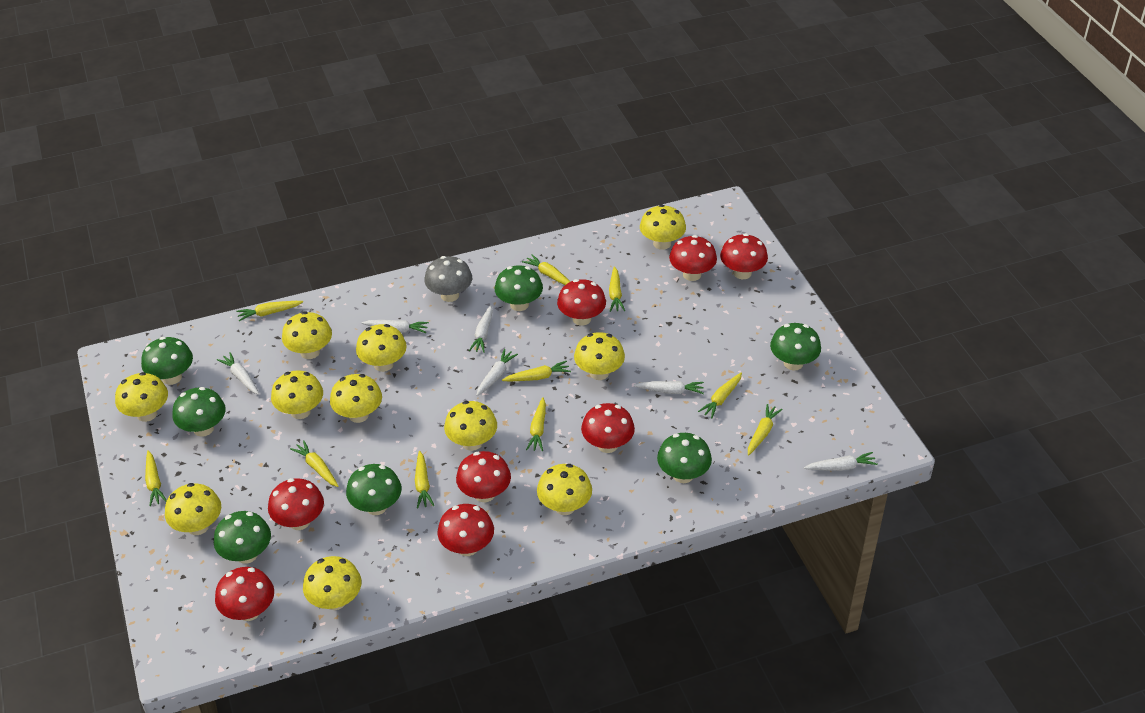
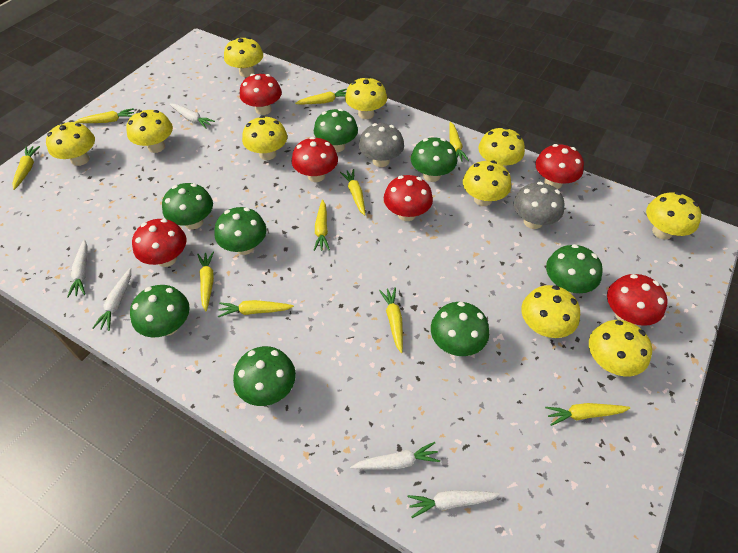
green mushroom: 7 -> 8
grey mushroom: 1 -> 2
red mushroom: 8 -> 6
white carrot: 6 -> 5
yellow mushroom: 11 -> 10

